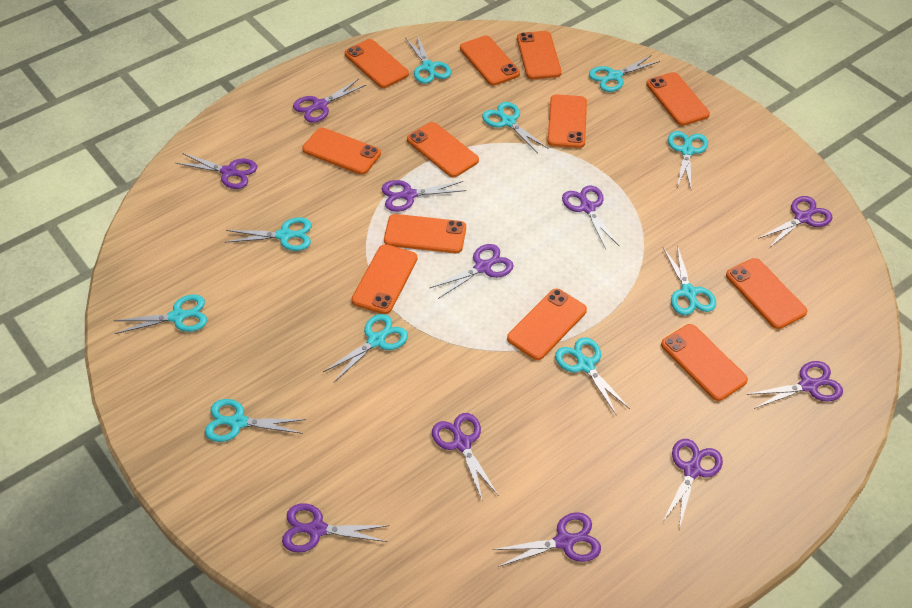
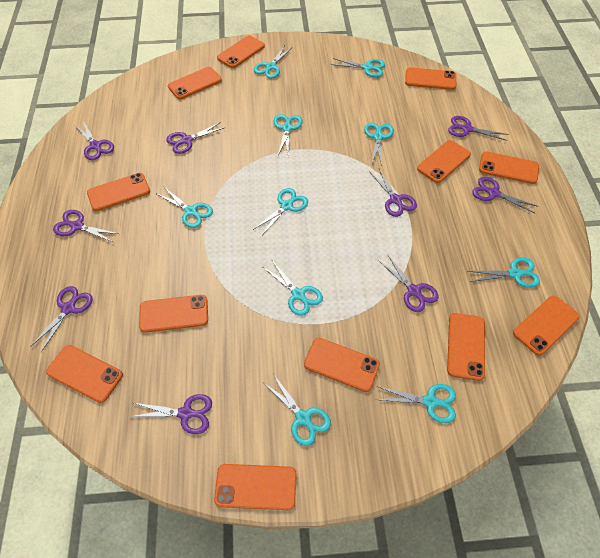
purple scissors: 11 -> 9

